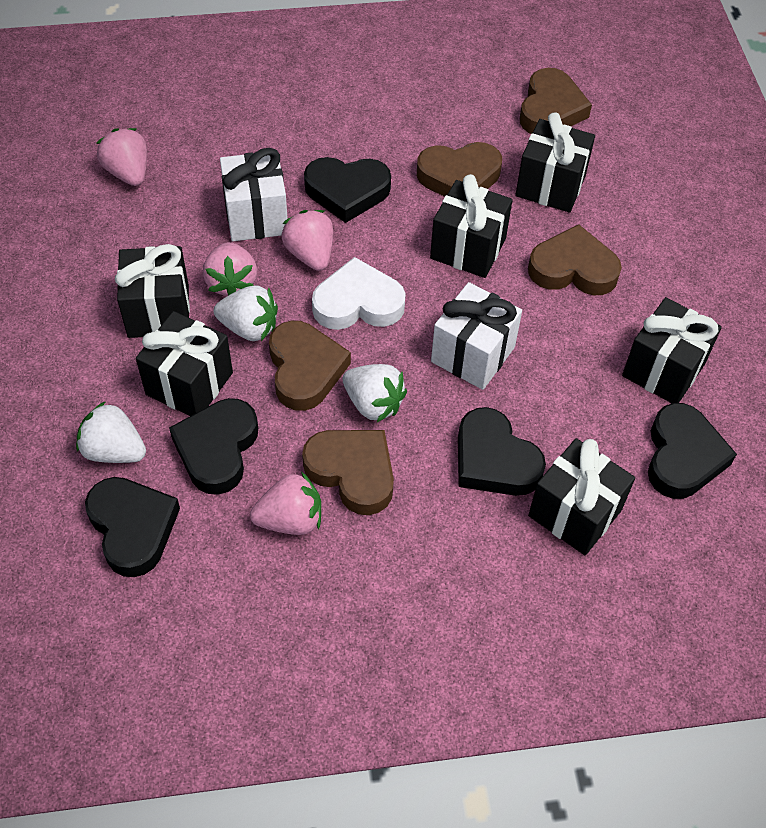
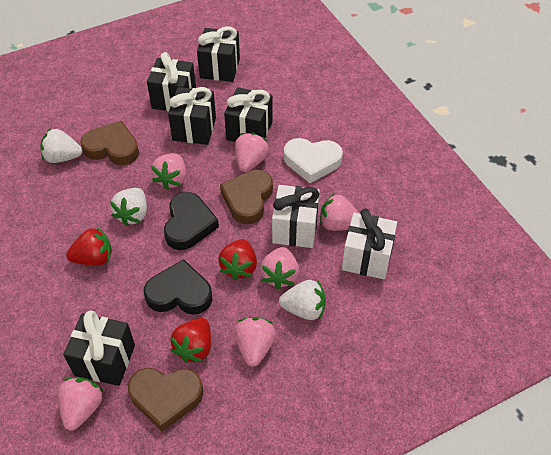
black gift: 6 -> 5
black heart: 5 -> 2
brown heart: 5 -> 3
pink strawberry: 4 -> 6
red strawberry: 0 -> 3

